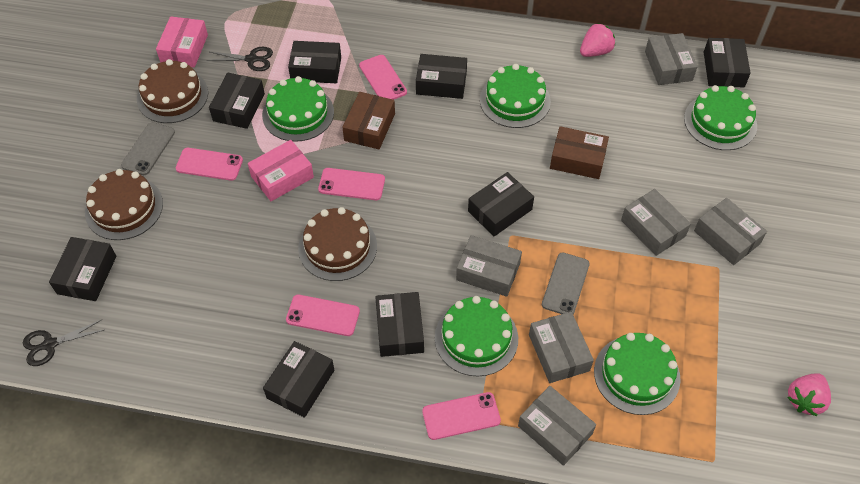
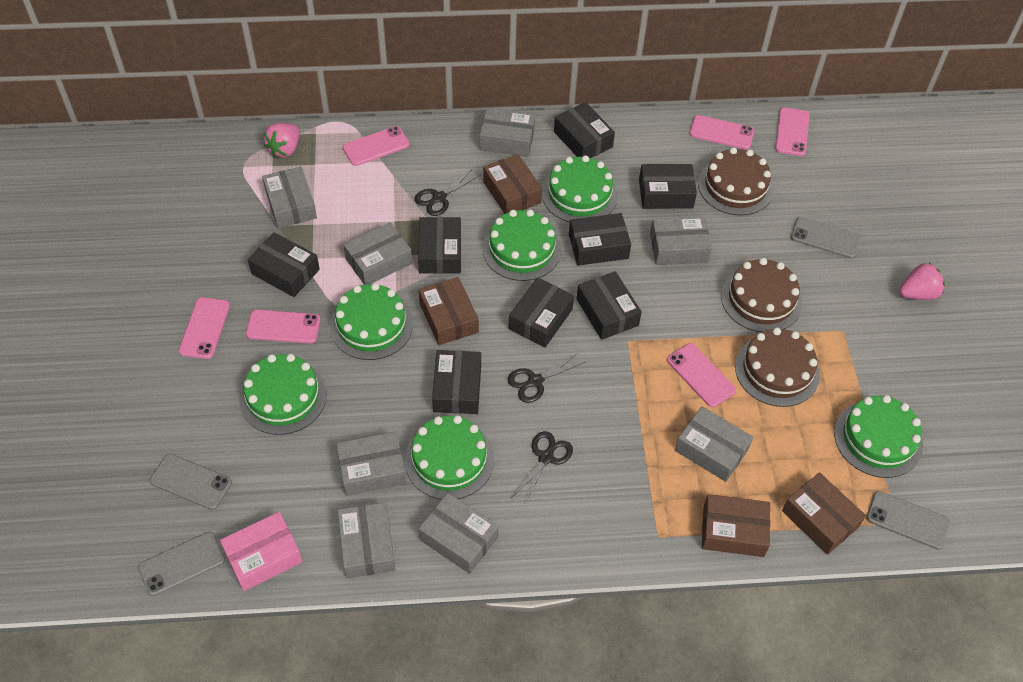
black scissors: 2 -> 3
brown box: 2 -> 4
green cake: 5 -> 6
grey box: 6 -> 8
grey phone: 2 -> 4
pink box: 2 -> 1
pink phone: 5 -> 6

